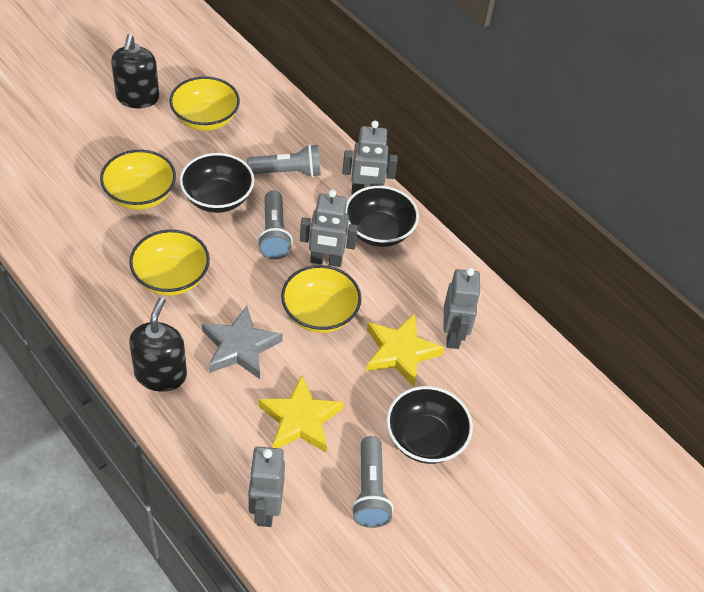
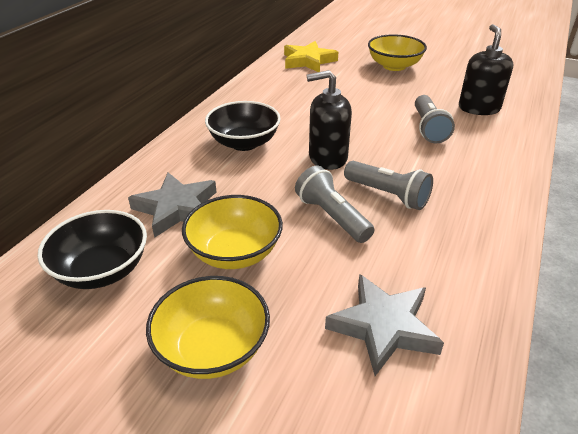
black bowl: 3 -> 2
grey robot: 4 -> 0
grey star: 1 -> 2
yellow bowl: 4 -> 3
yellow star: 2 -> 1

